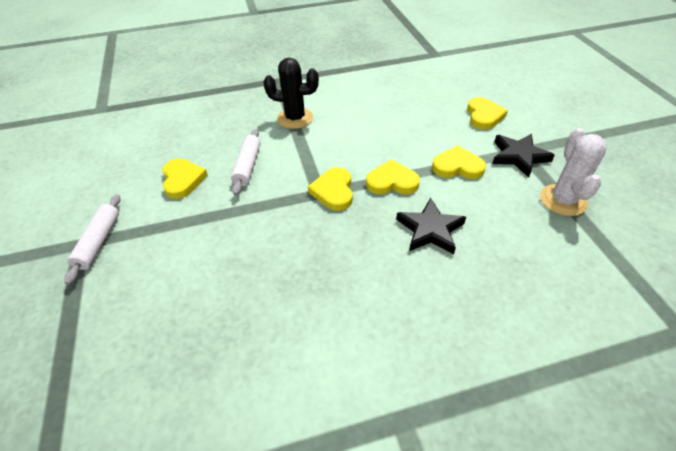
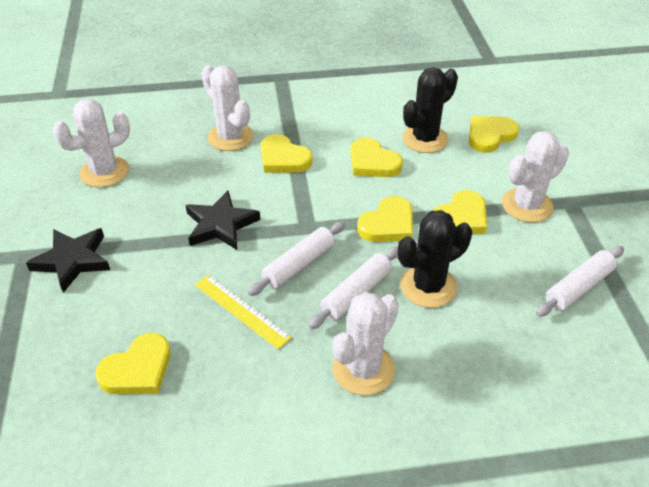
black cactus: 1 -> 2
white cactus: 1 -> 4
white rolling pin: 2 -> 3
yellow heart: 5 -> 6
yellow ruler: 0 -> 1

